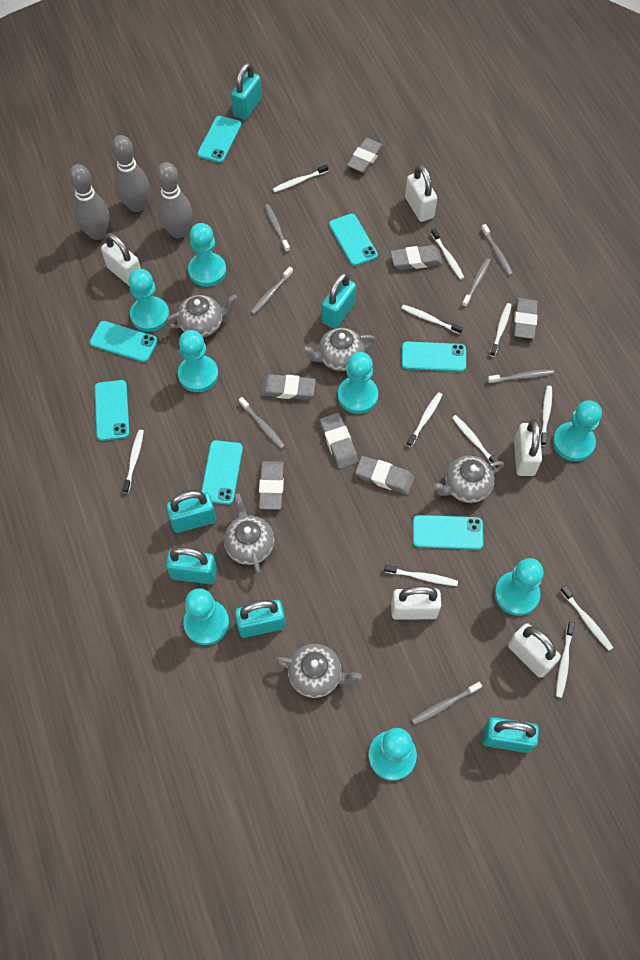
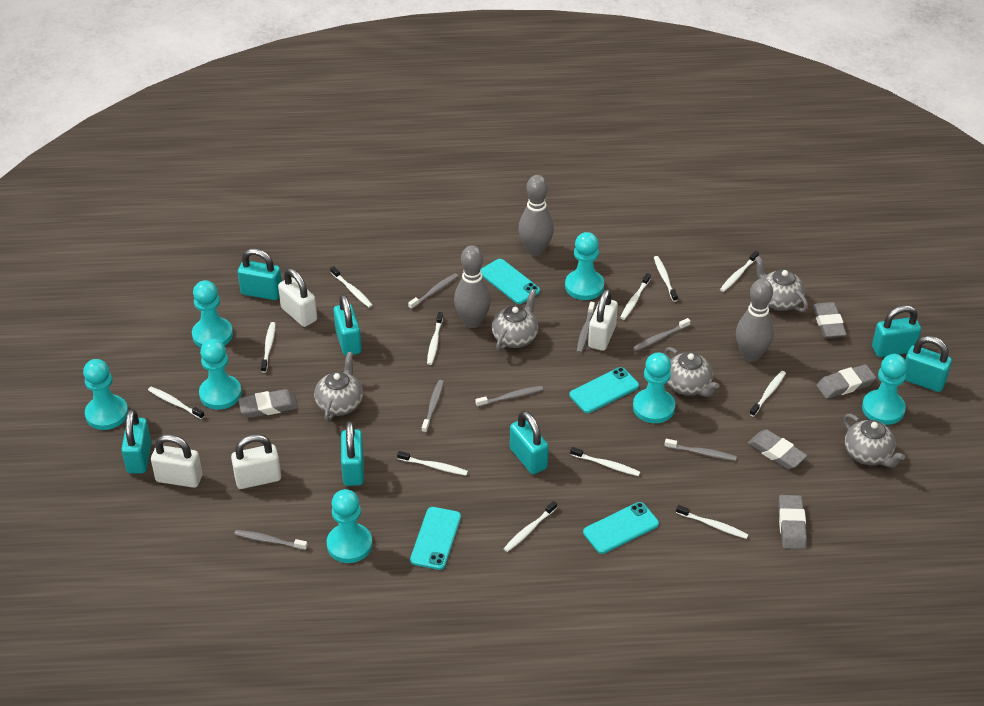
grey eraser: 7 -> 5
turquoise padlock: 6 -> 7
turquoise pawn: 8 -> 7
turquoise phone: 7 -> 4
white padlock: 5 -> 4
white toothbrush: 11 -> 12

